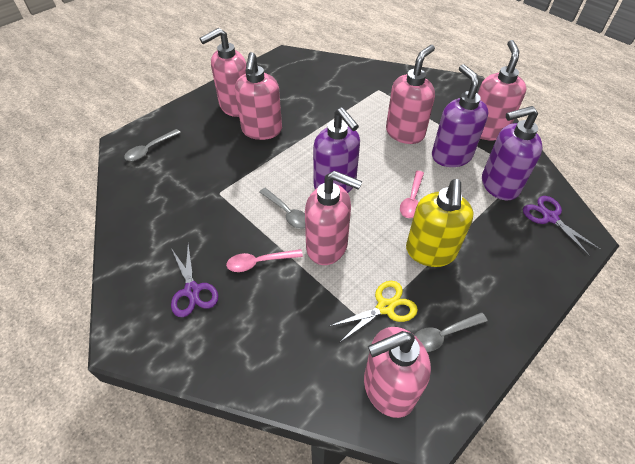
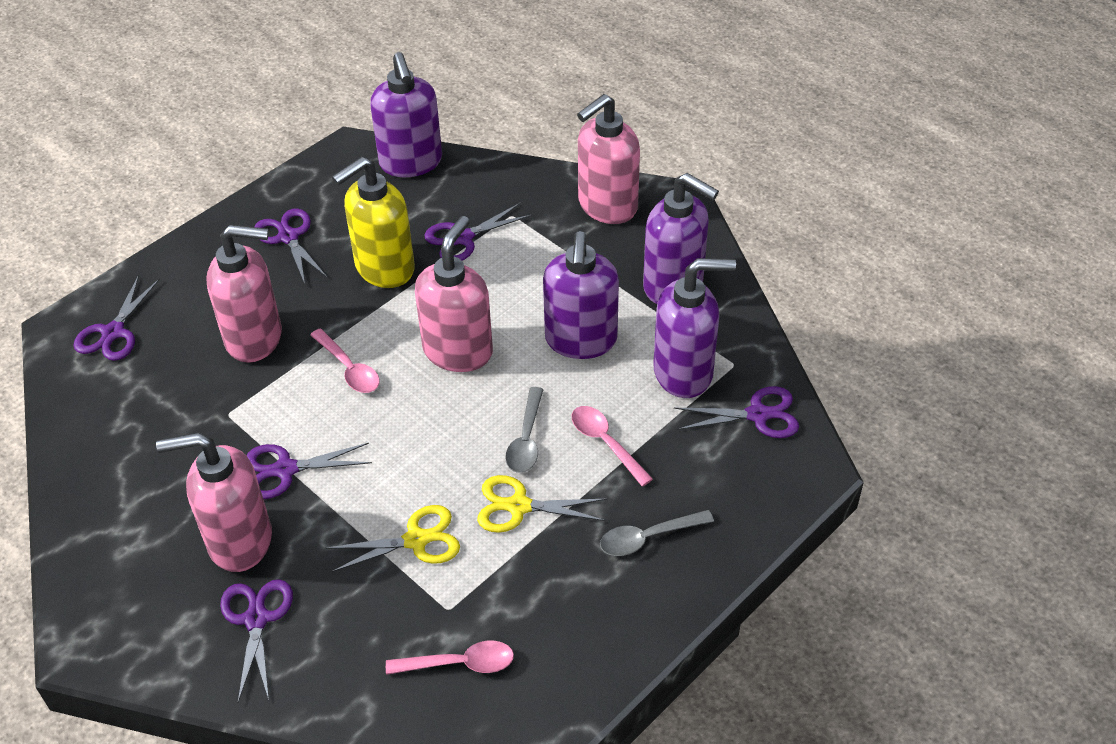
grey spoon: 3 -> 2
pink soap dispenser: 6 -> 4
pink spoon: 2 -> 3
purple scissors: 2 -> 6
purple soap dispenser: 3 -> 4
yellow scissors: 1 -> 2

